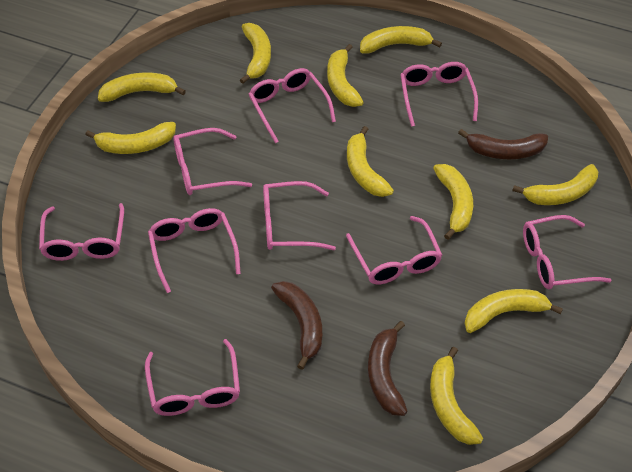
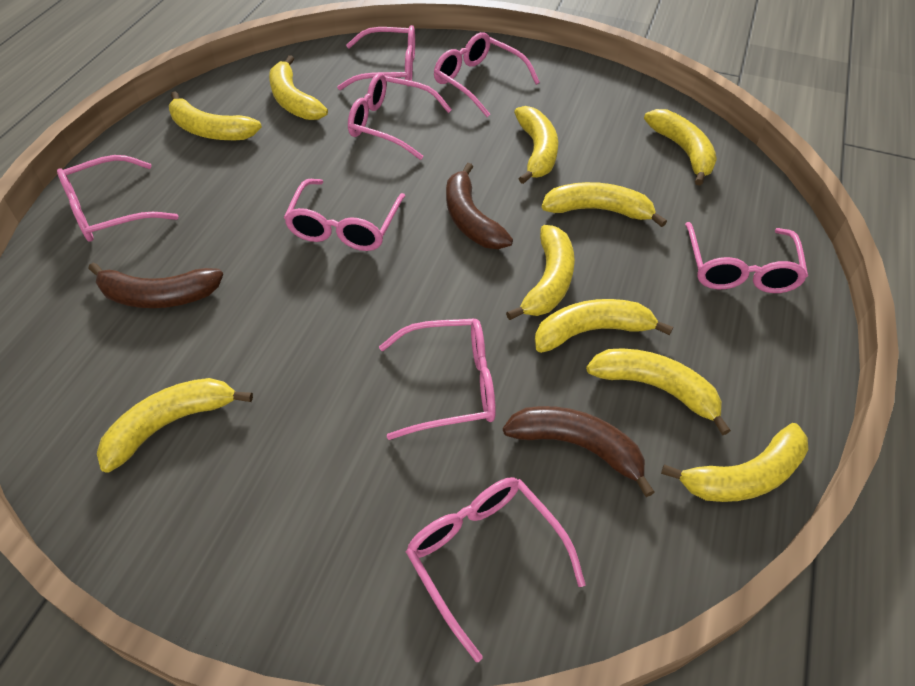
pink glasses: 9 -> 8

